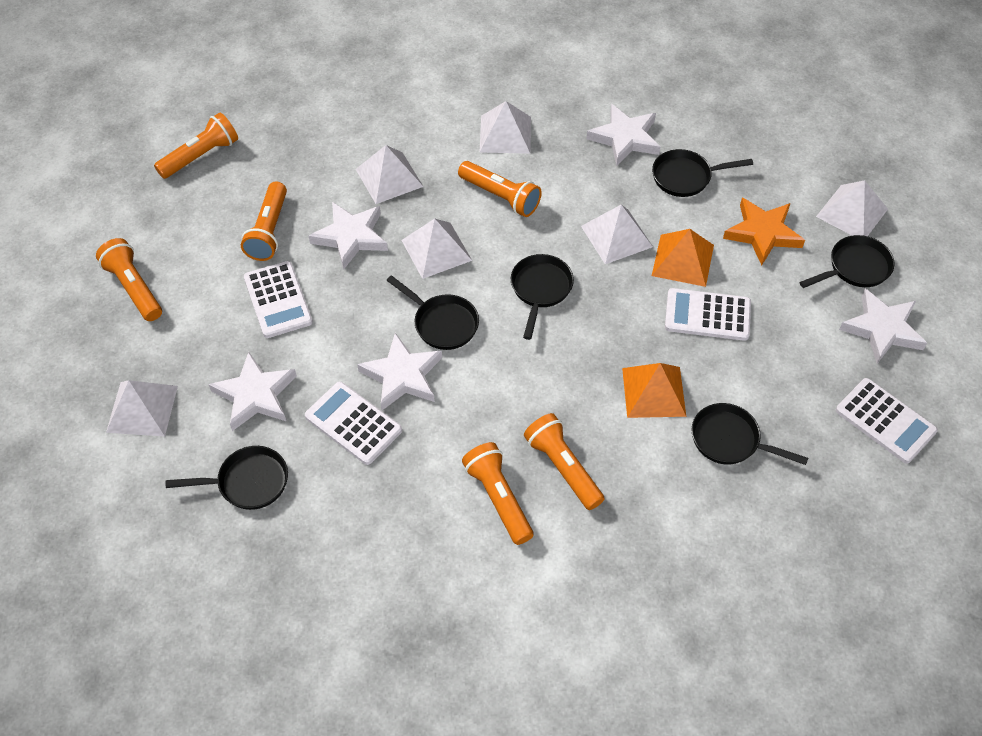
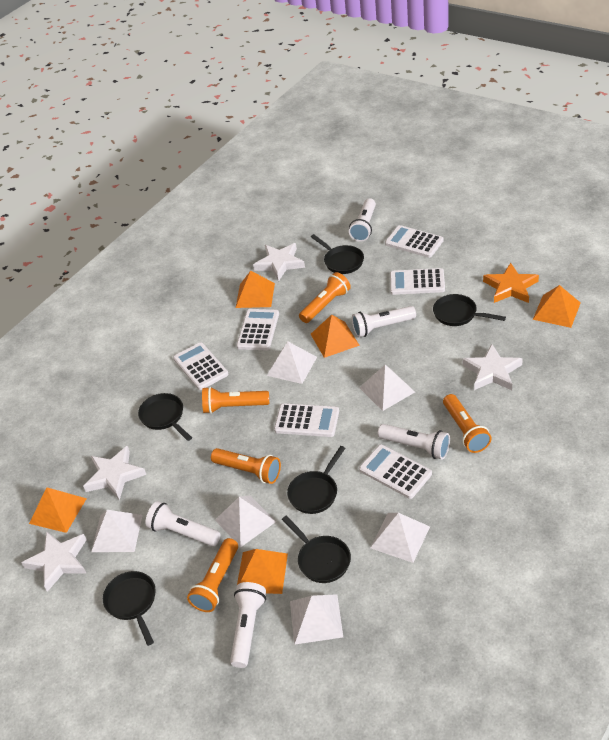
orange flashlight: 6 -> 5
orange pyramid: 2 -> 5
white calculator: 4 -> 6
white flashlight: 0 -> 5
white star: 5 -> 4

